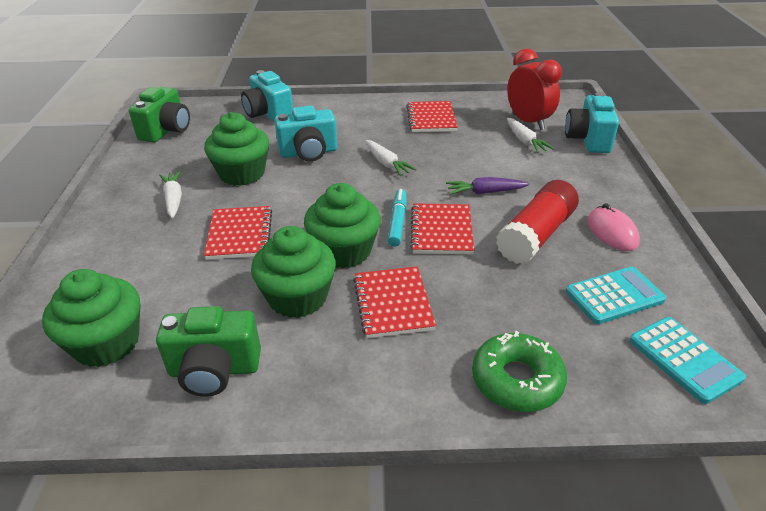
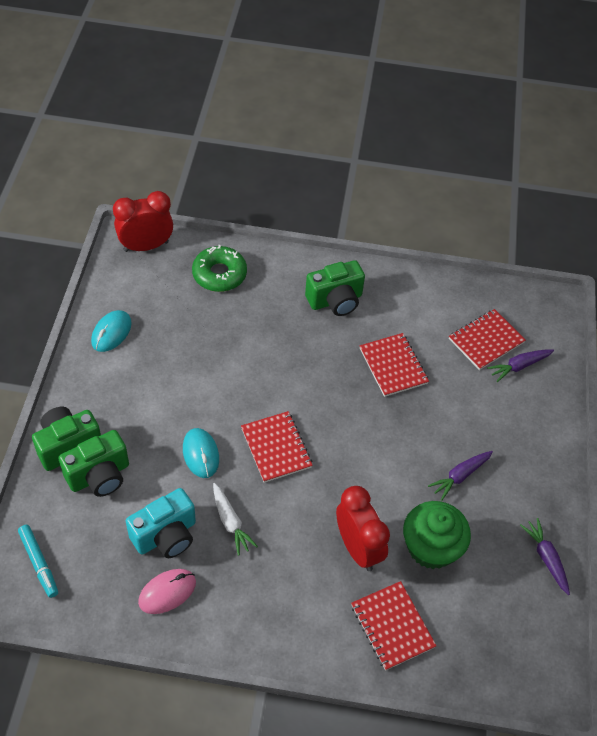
green camera: 2 -> 3
green cupcake: 4 -> 1
purple carrot: 1 -> 3
red clock: 1 -> 2
red glue stick: 1 -> 0
turquoise calculator: 2 -> 0
turquoise camera: 3 -> 1
turquoise mouse: 0 -> 2
white carrot: 3 -> 1

